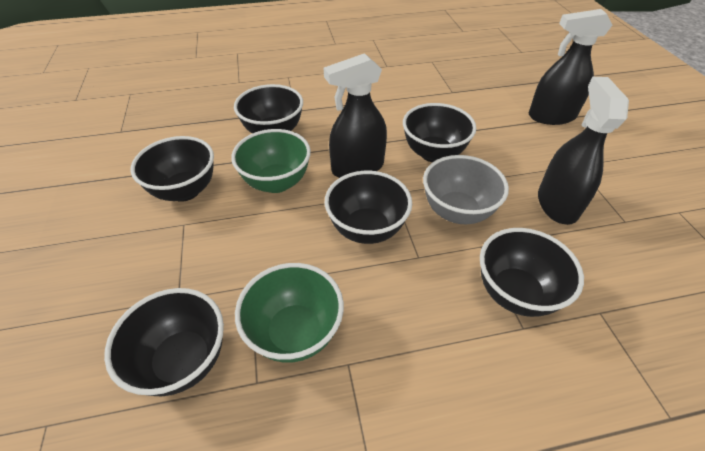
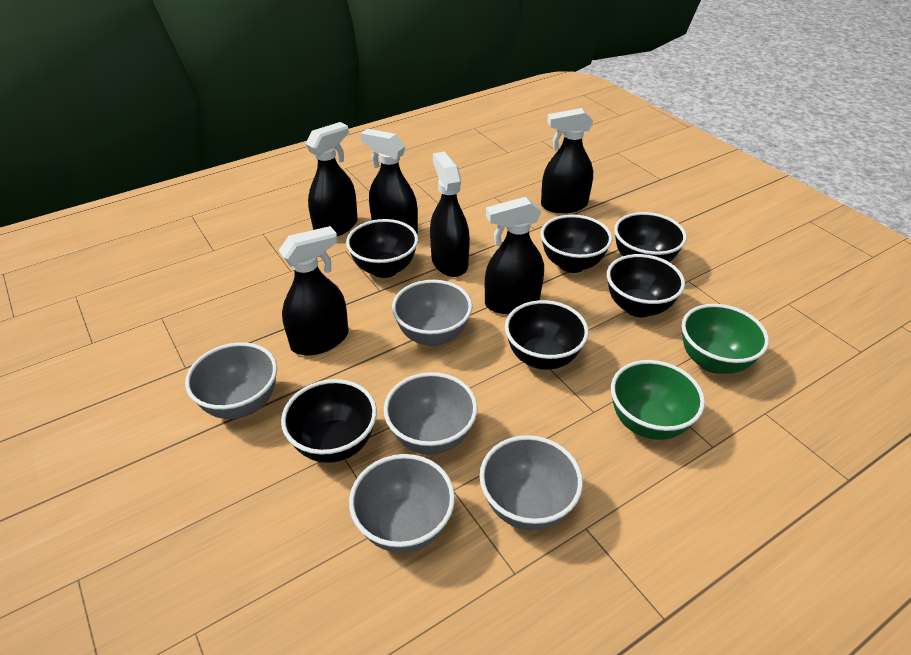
black spray bottle: 3 -> 6
grey bowl: 1 -> 5

